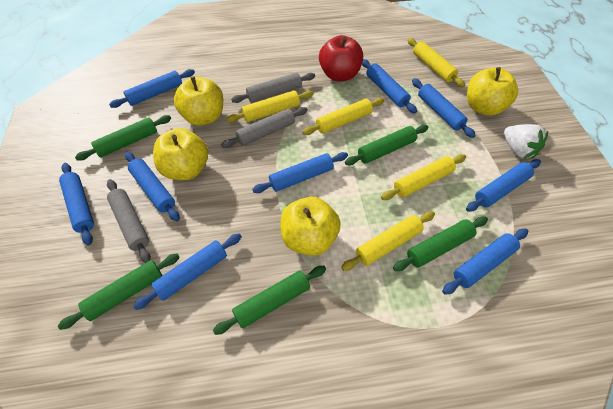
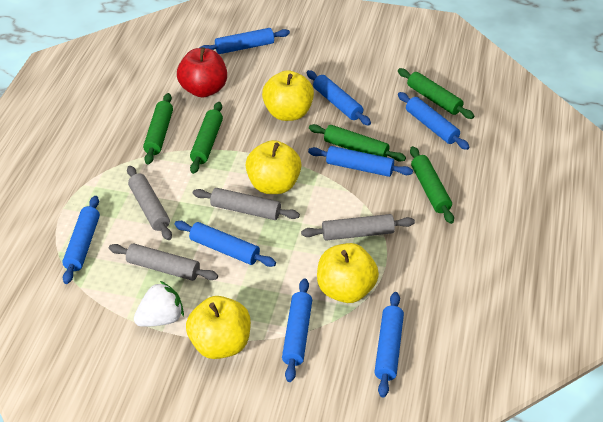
blue rolling pin: 9 -> 8
grey rolling pin: 3 -> 4
yellow rolling pin: 5 -> 0

